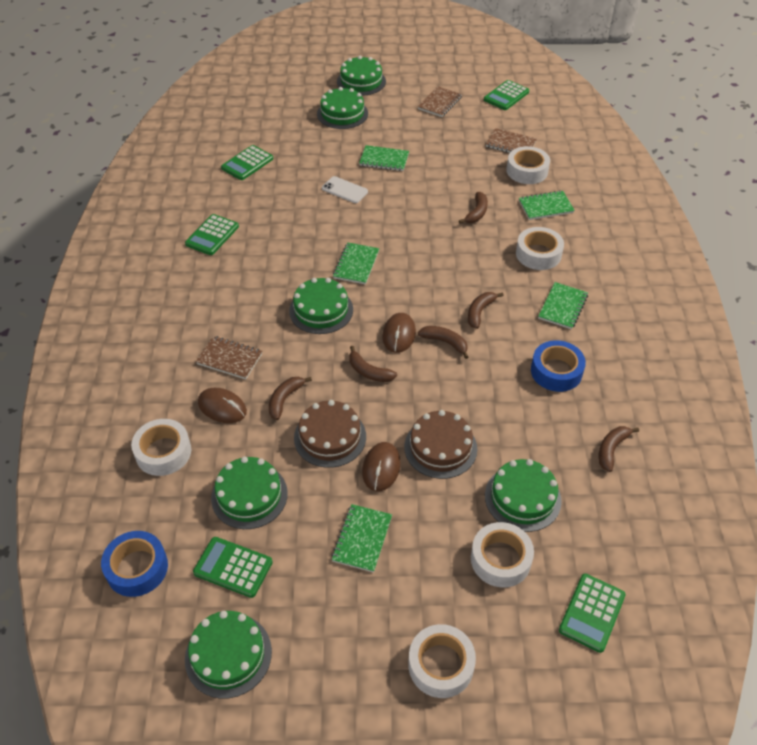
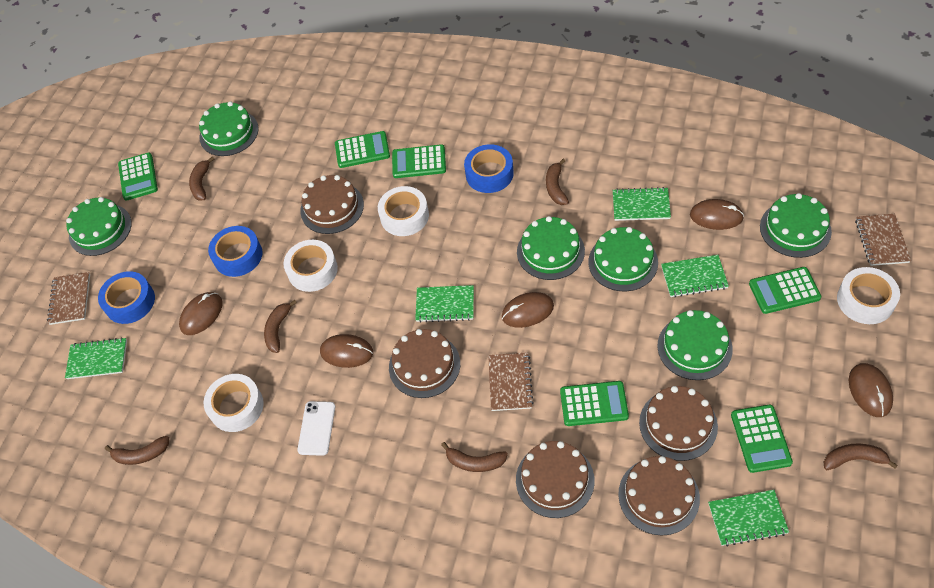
blue tape: 2 -> 3
brown cake: 2 -> 5
brown mouse: 3 -> 5
green calculator: 5 -> 6
white tape: 5 -> 4

